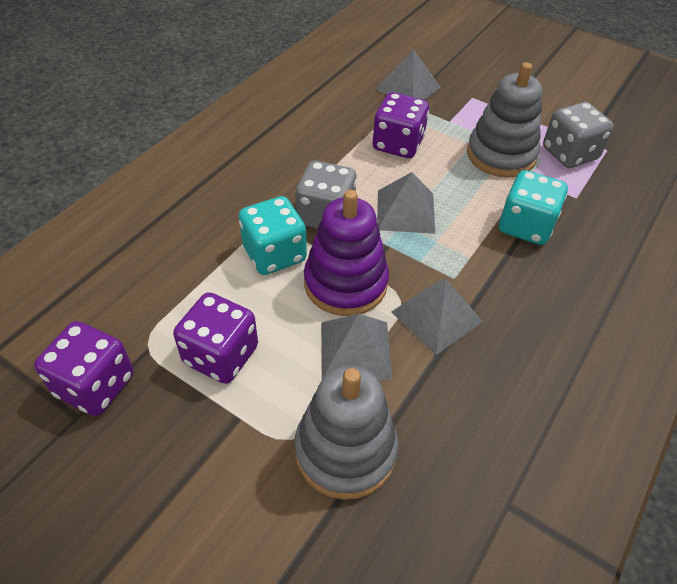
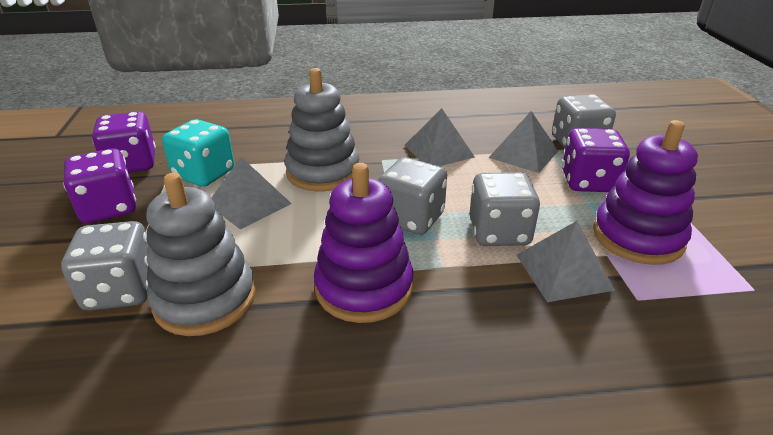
grey dice: 2 -> 4
purple stacking toy: 1 -> 2
turquoise dice: 2 -> 1

